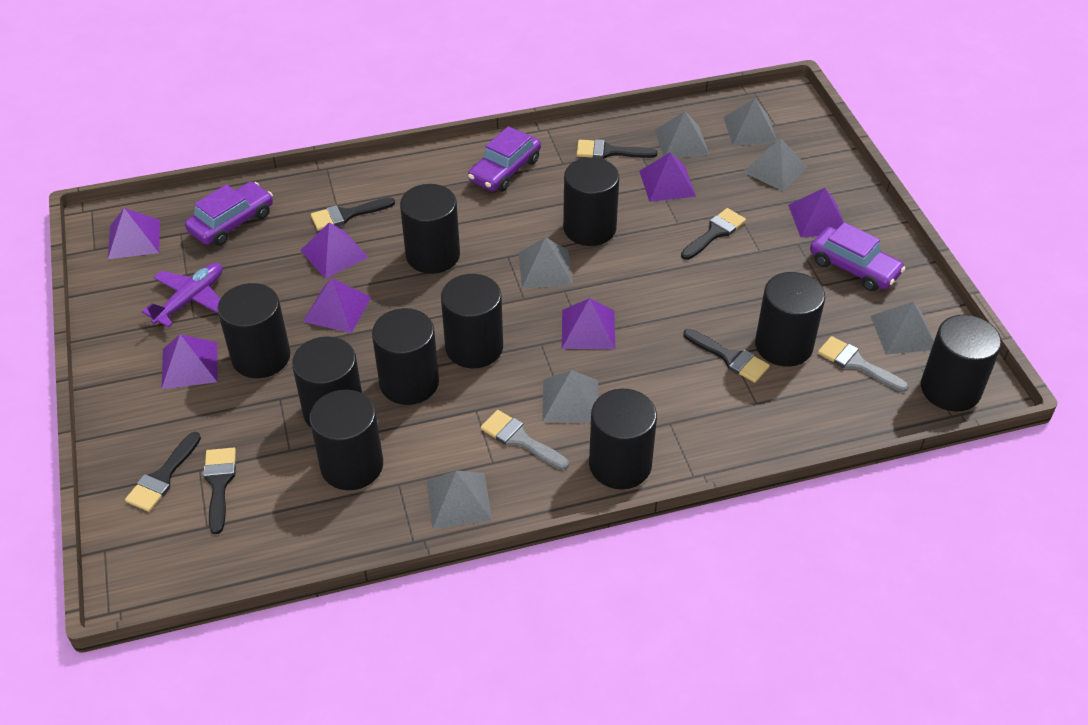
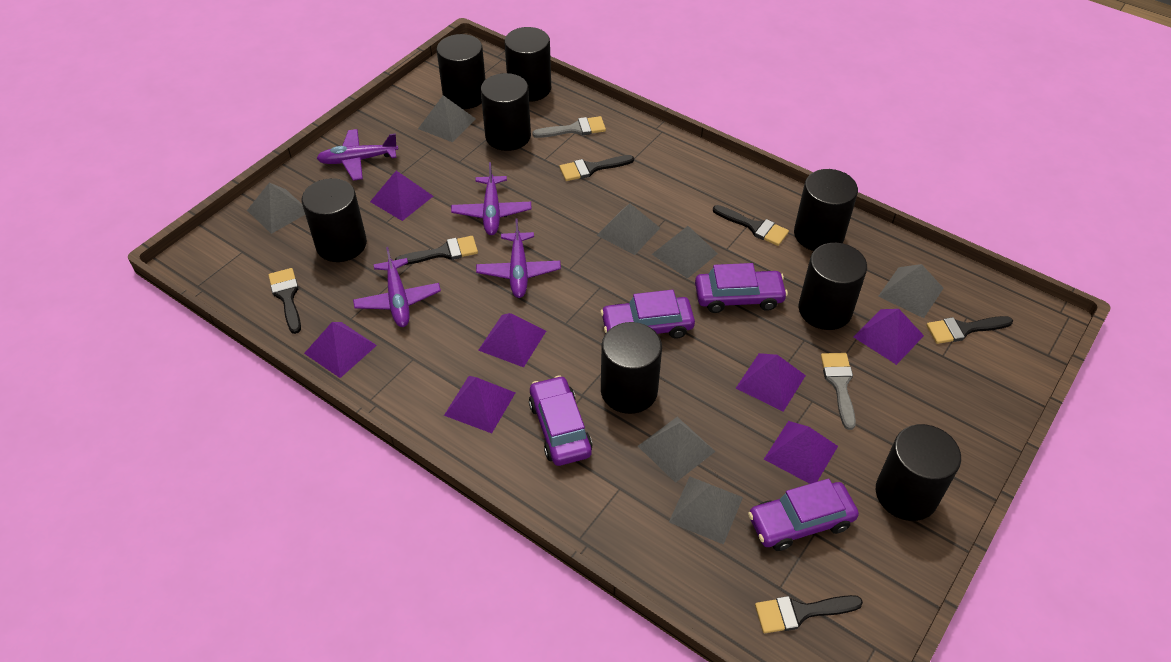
black cylinder: 10 -> 8
purple car: 3 -> 4
purple plane: 1 -> 4

